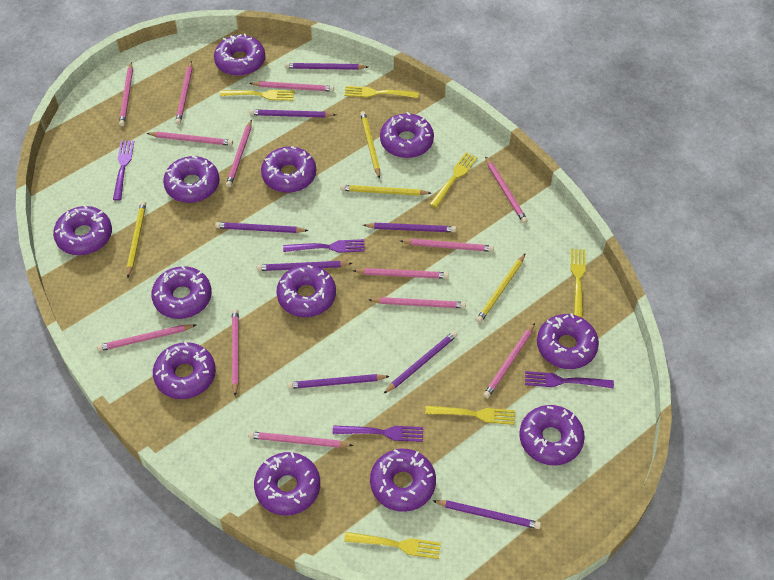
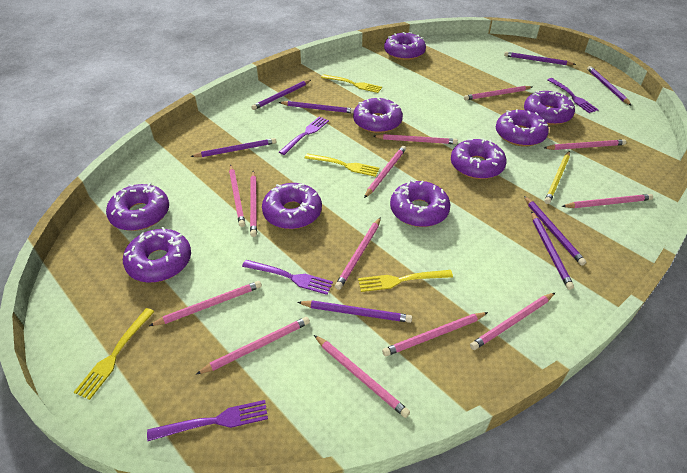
purple donut: 12 -> 9
yellow fork: 6 -> 4
yellow pencil: 4 -> 1

